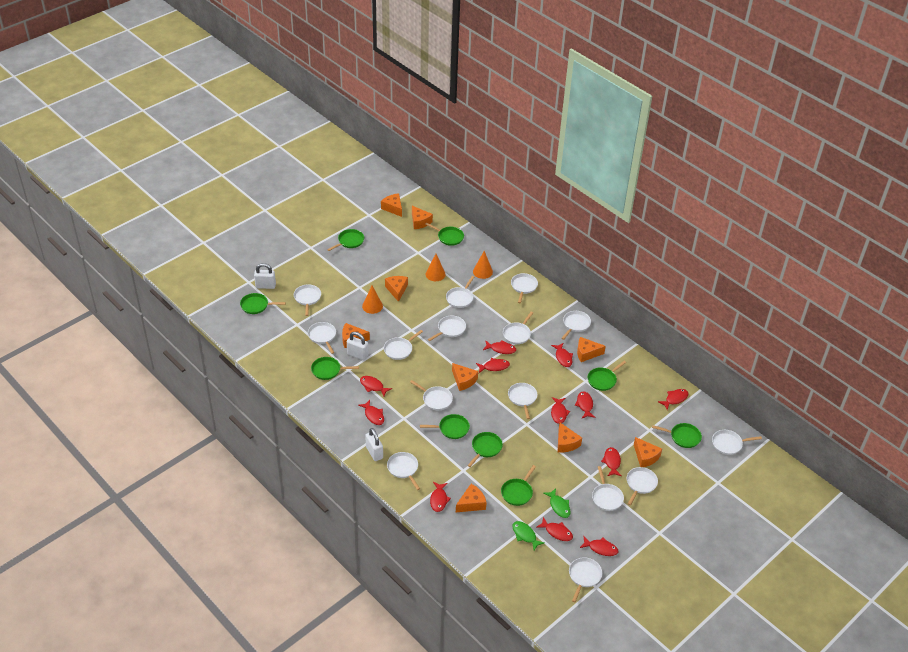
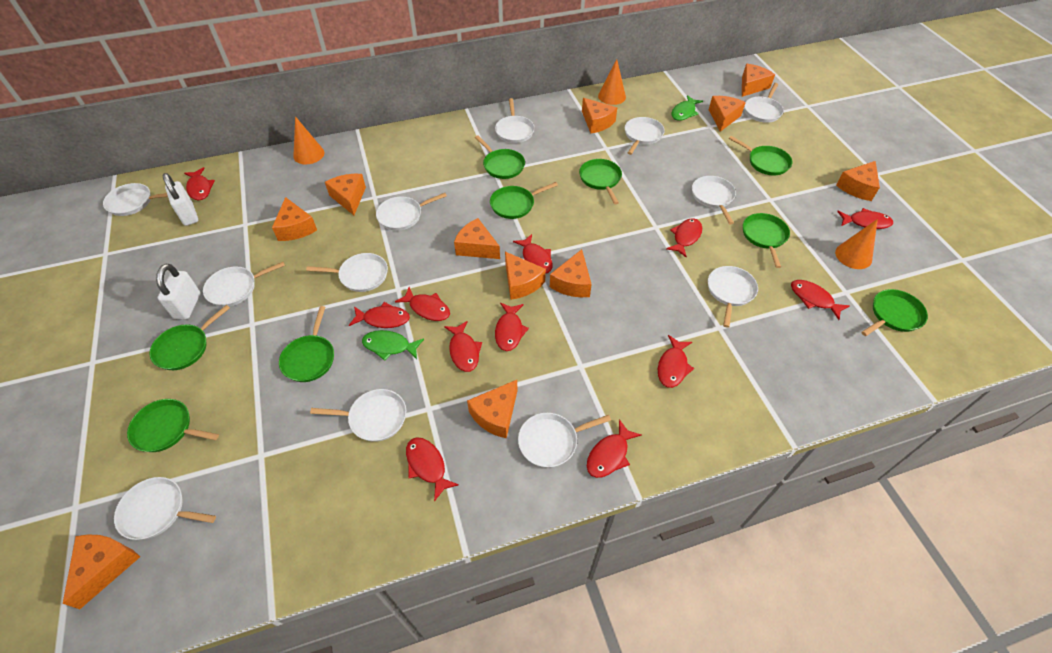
orange cheese: 9 -> 11
white padlock: 3 -> 2
white pan: 15 -> 12

